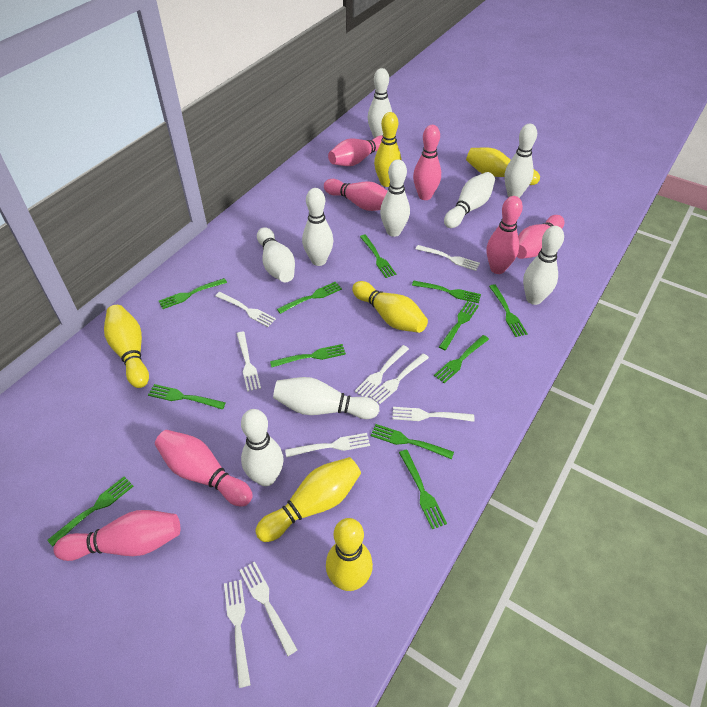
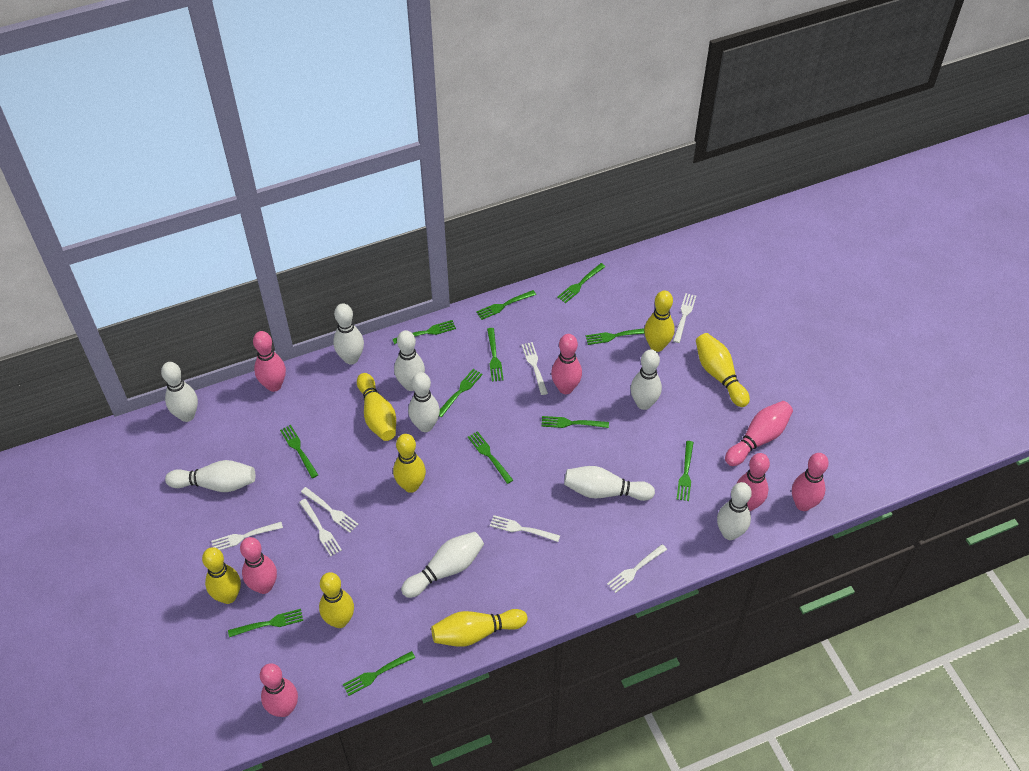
white fork: 9 -> 7
yellow bowling pin: 6 -> 7

